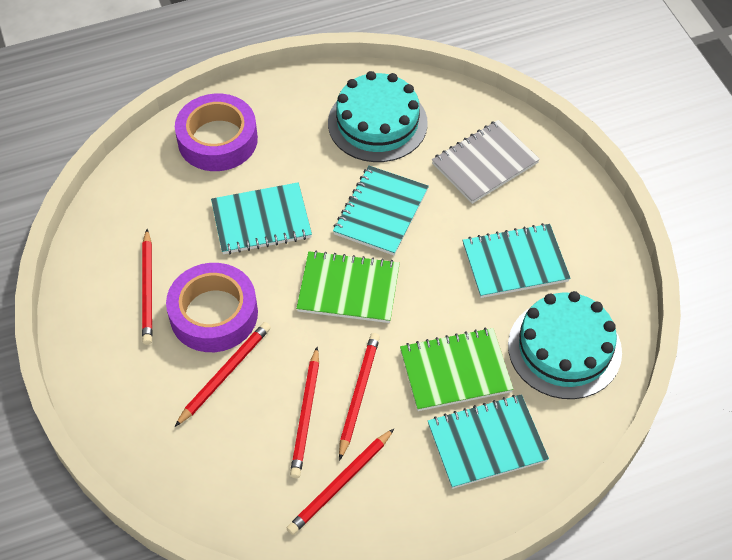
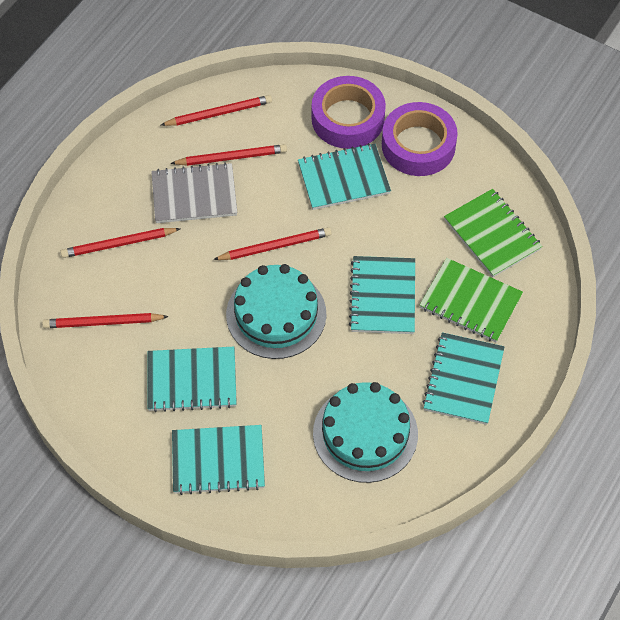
turquoise notebook: 4 -> 5

